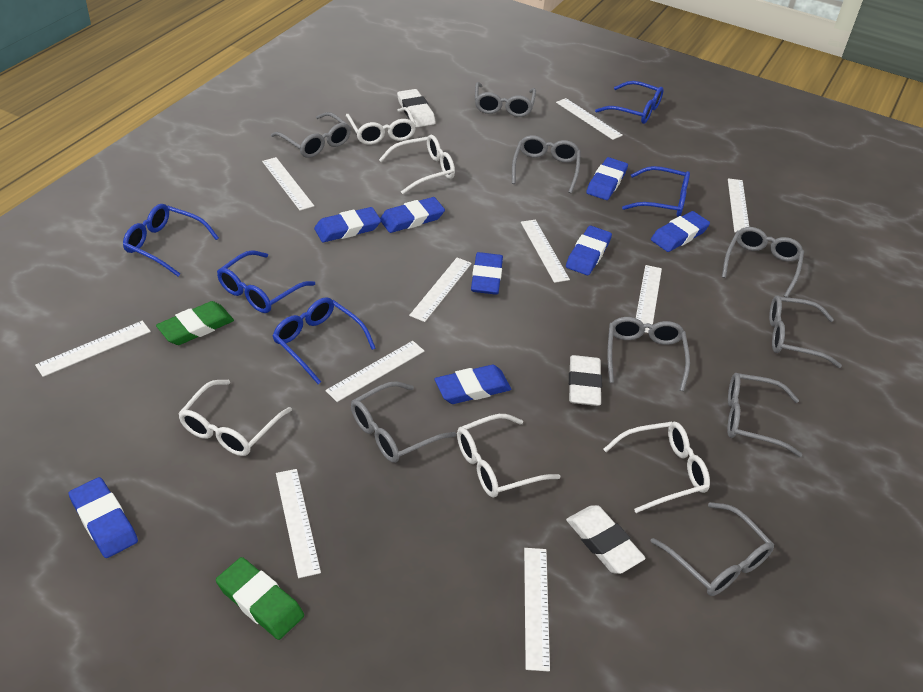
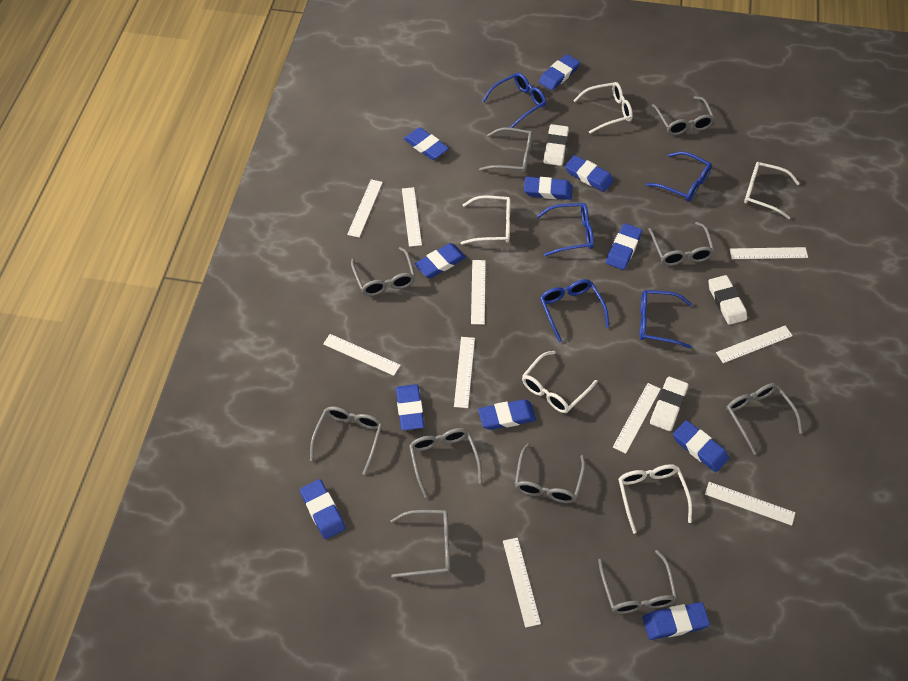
blue eraser: 8 -> 11
green eraser: 2 -> 0
grey glasses: 9 -> 10

